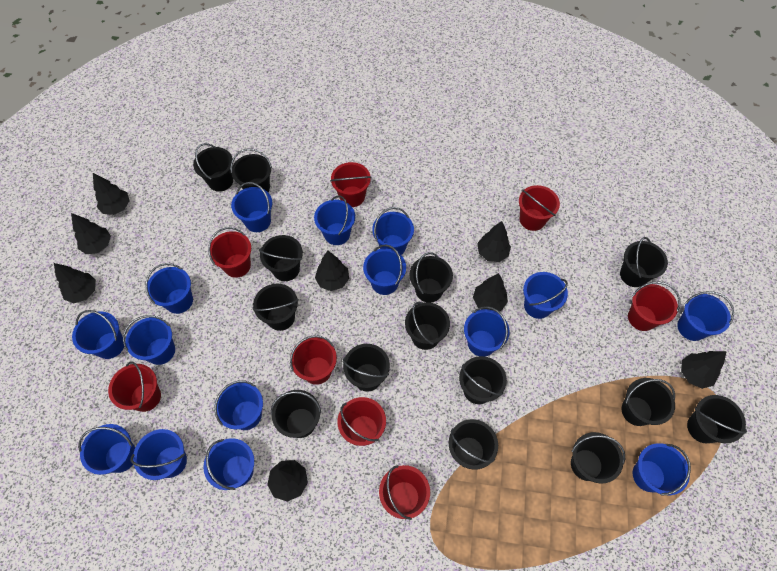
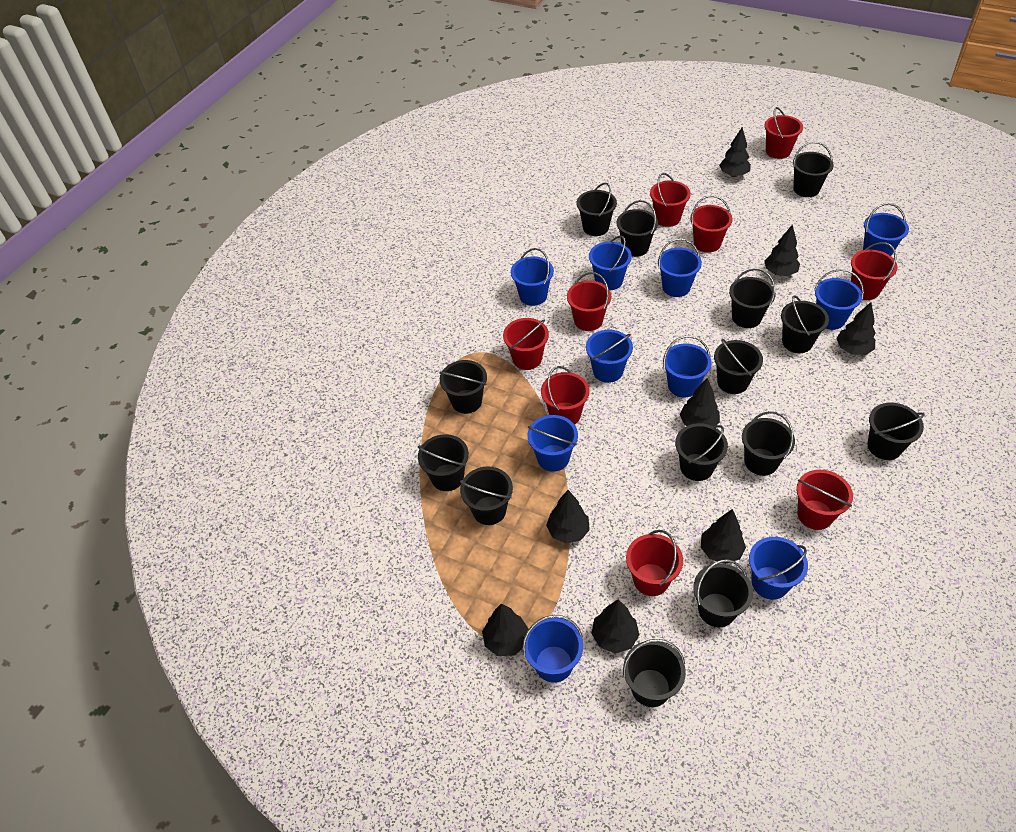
blue bucket: 15 -> 10
red bucket: 8 -> 9

